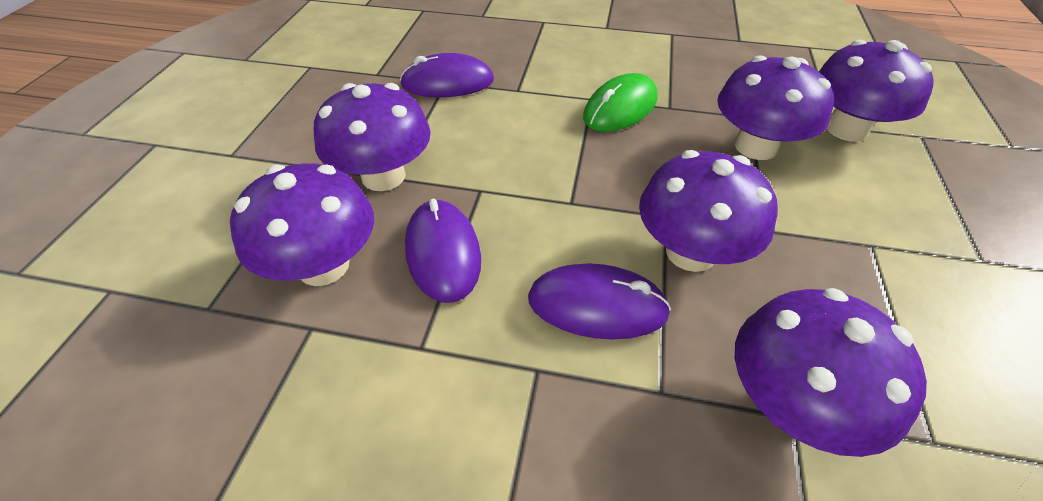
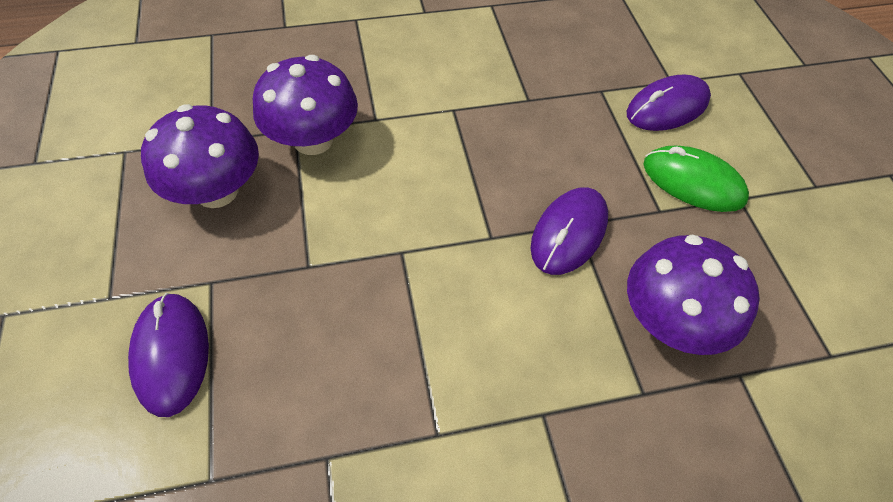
purple mushroom: 6 -> 3

